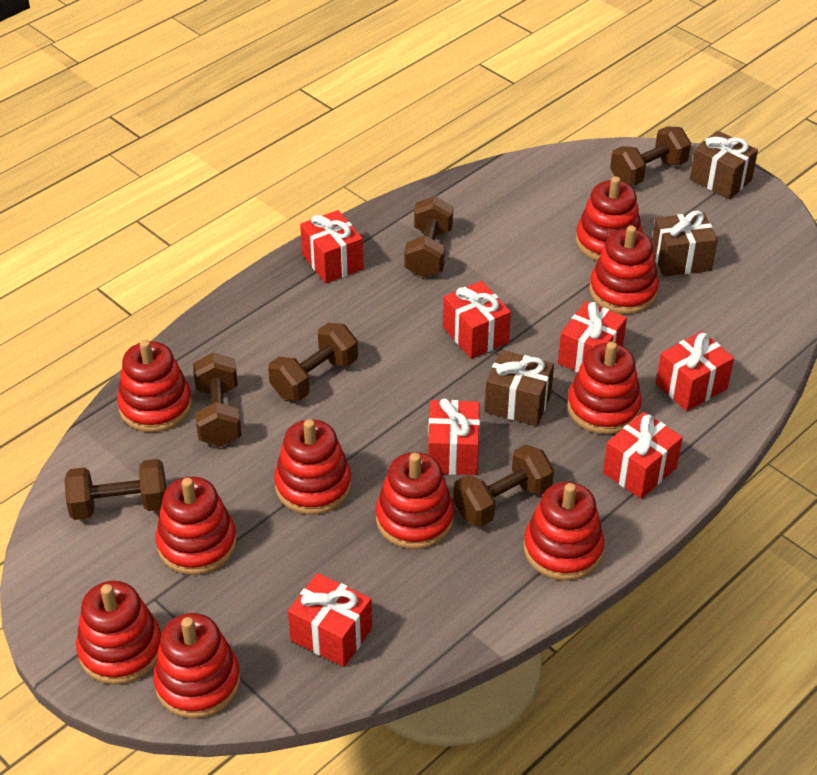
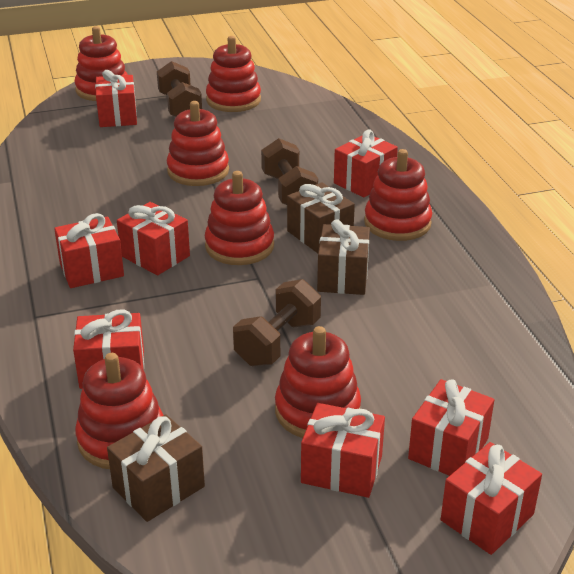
brown dumbbell: 6 -> 3
red gift: 7 -> 8
red stacking toy: 10 -> 7

